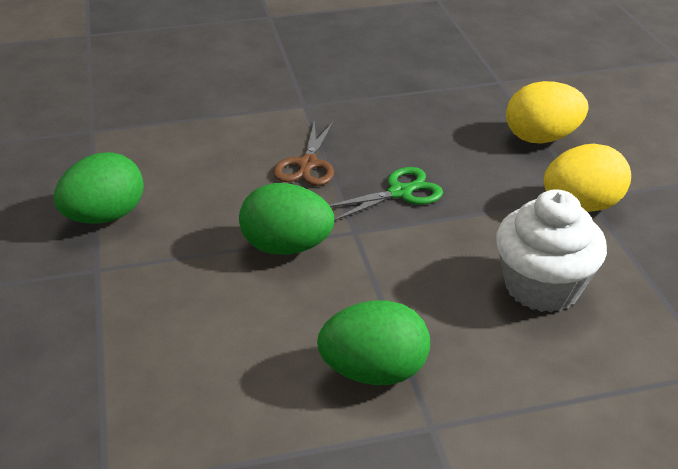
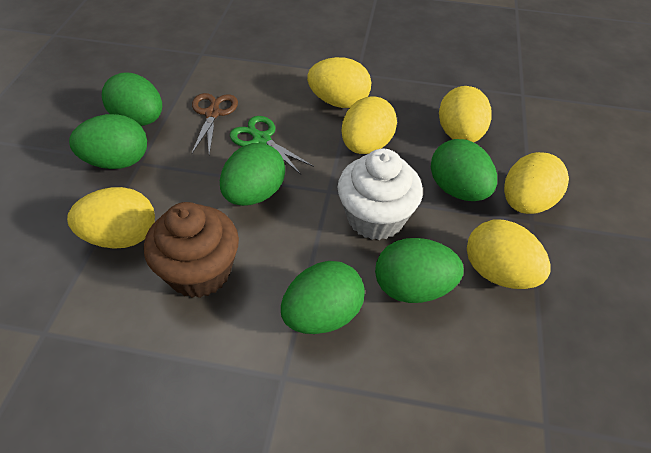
brown cupcake: 0 -> 1
green egg: 3 -> 6
yellow egg: 2 -> 6

